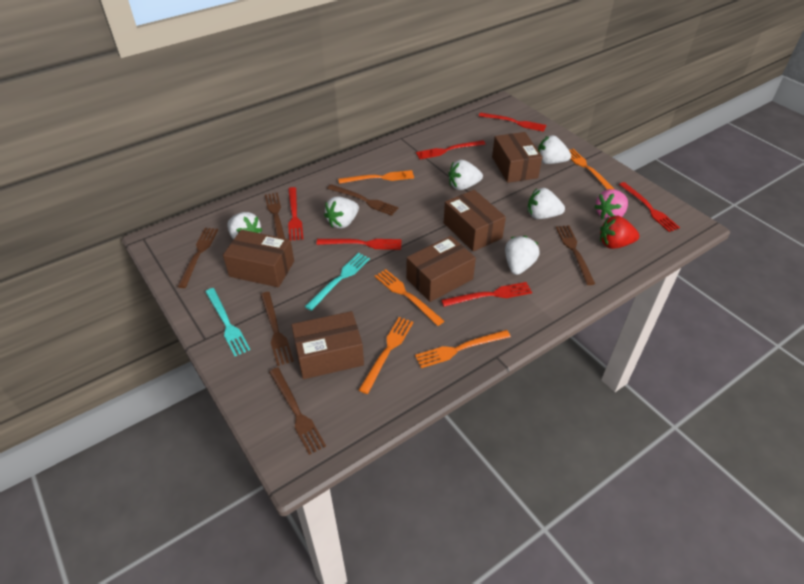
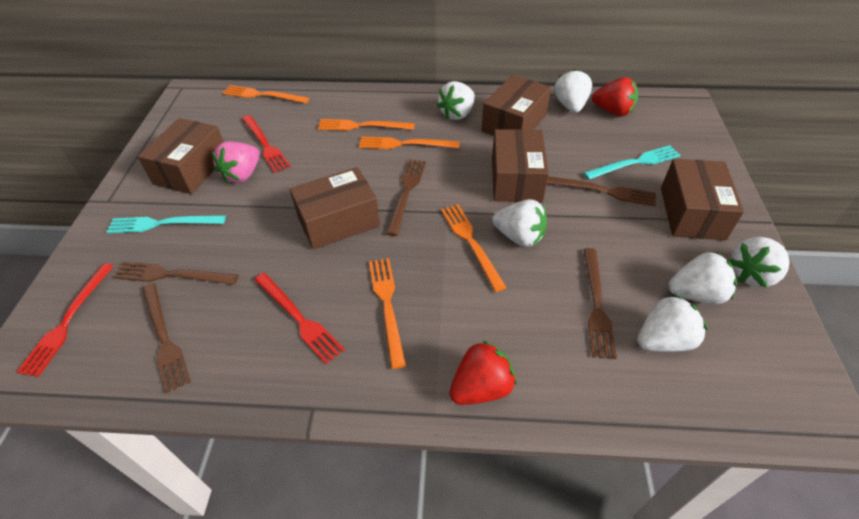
brown fork: 6 -> 5
red fork: 6 -> 3
red strawberry: 1 -> 2

